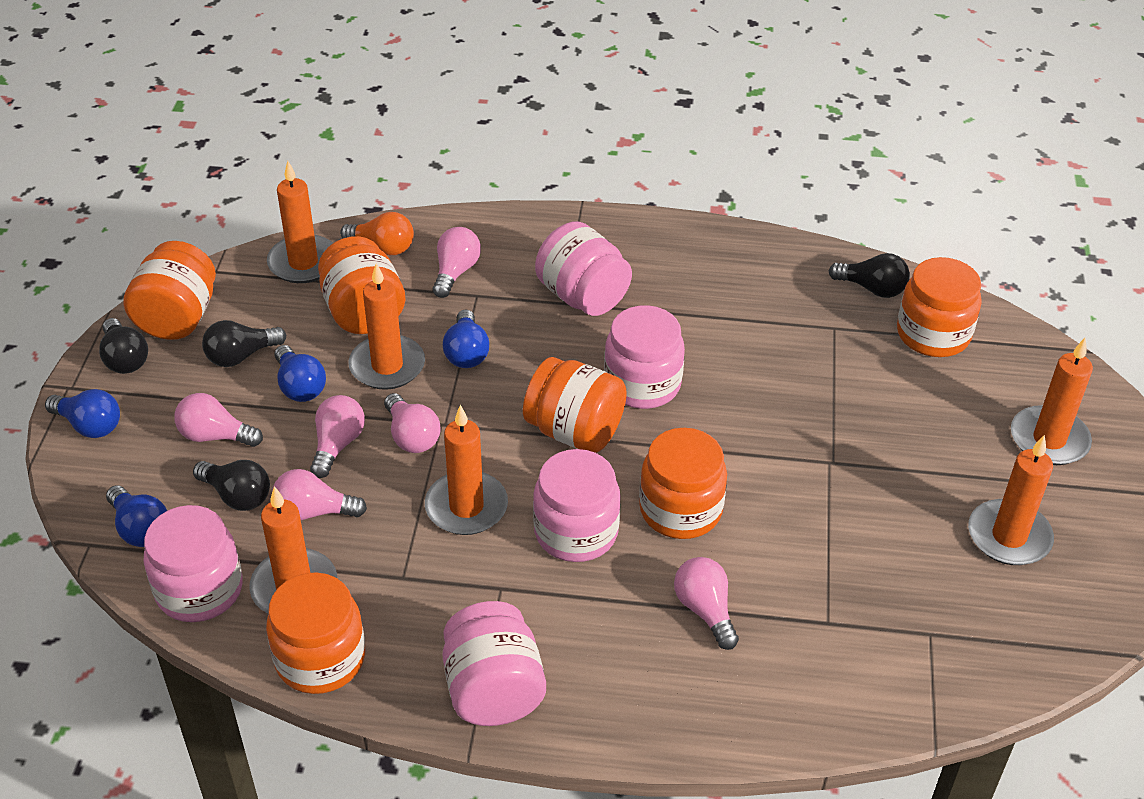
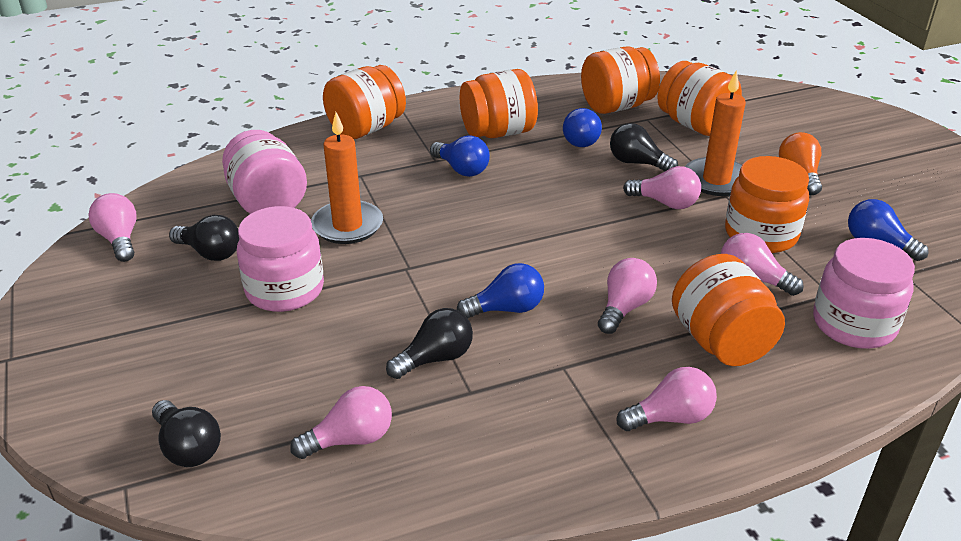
orange candle: 6 -> 2
pink jar: 5 -> 3

